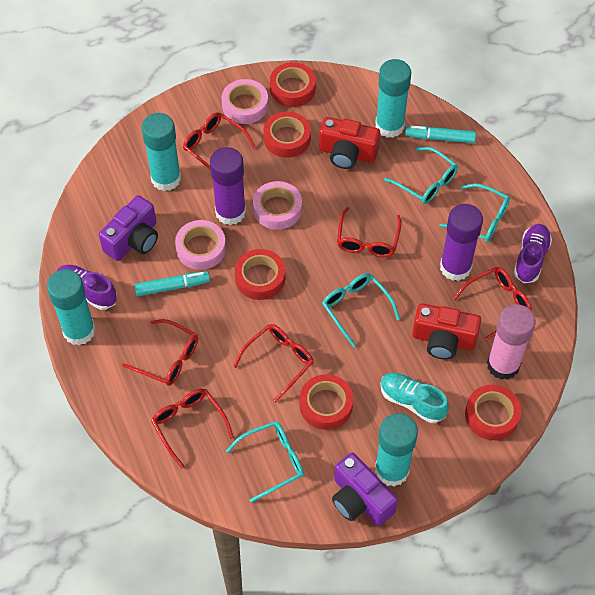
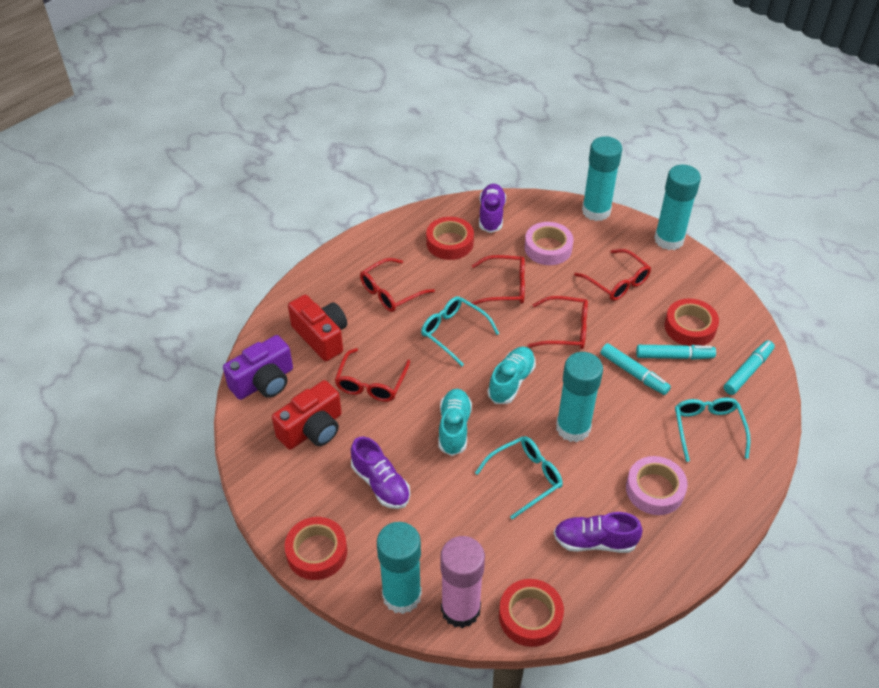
pink tape: 3 -> 2
purple camera: 2 -> 1
purple glue stick: 2 -> 0
purple shoe: 2 -> 3
red glasses: 6 -> 5
red tape: 5 -> 4
turquoise glasses: 4 -> 3
turquoise marker: 2 -> 3
turquoise shoe: 1 -> 2

